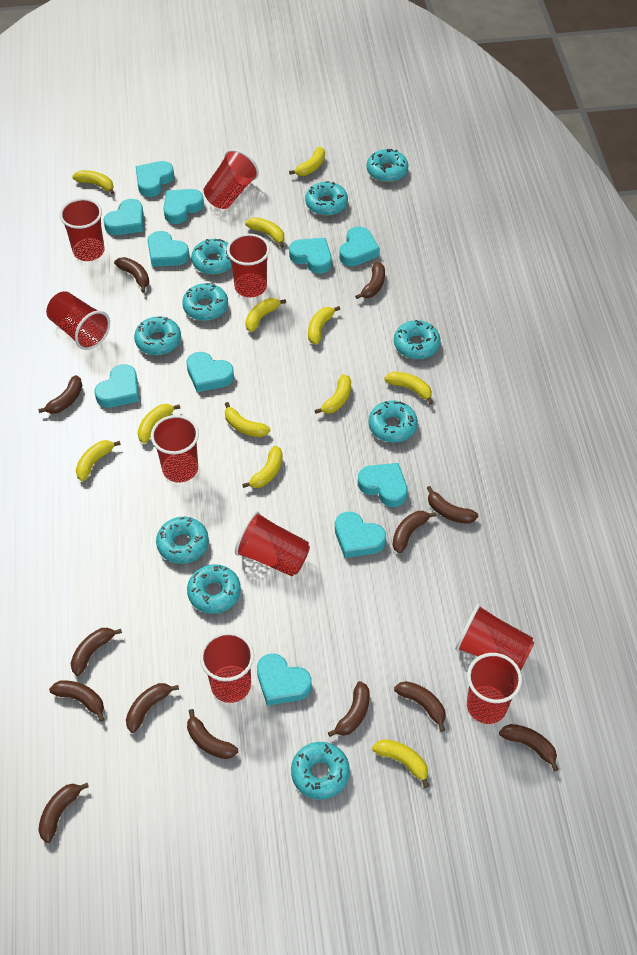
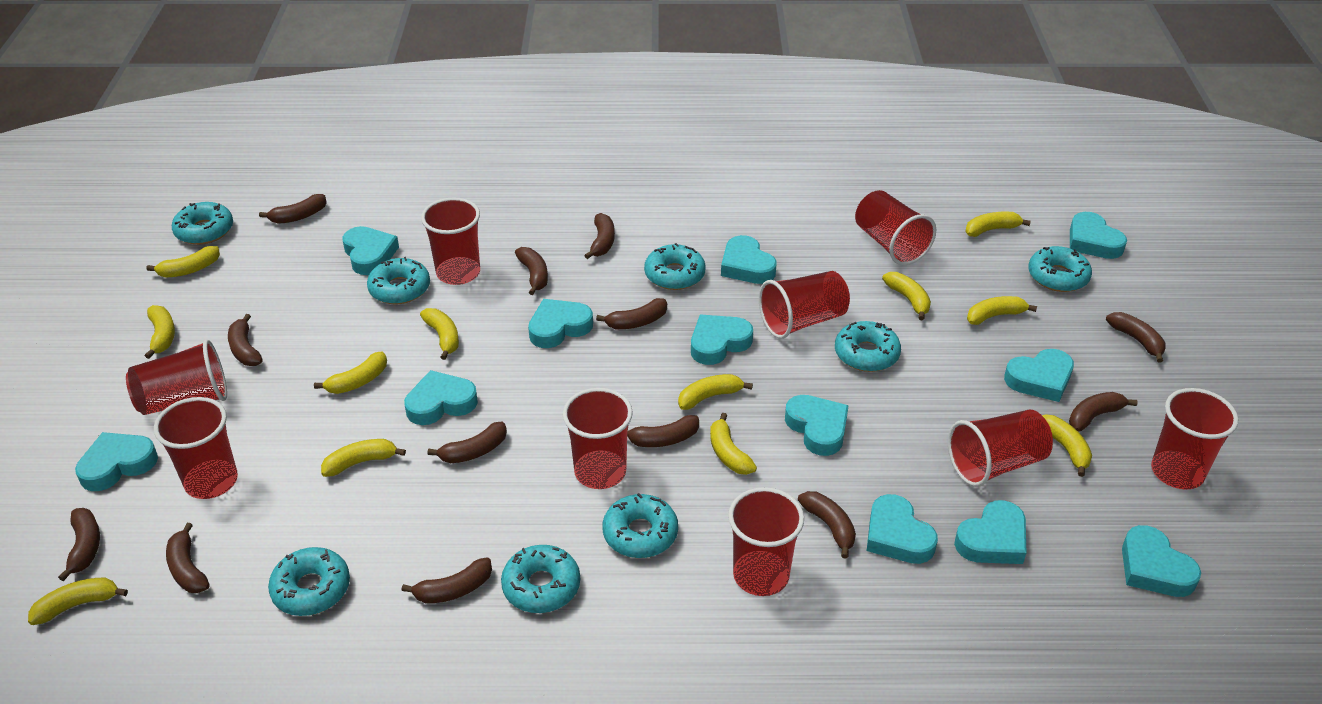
turquoise donut: 10 -> 8
turquoise heart: 11 -> 12

